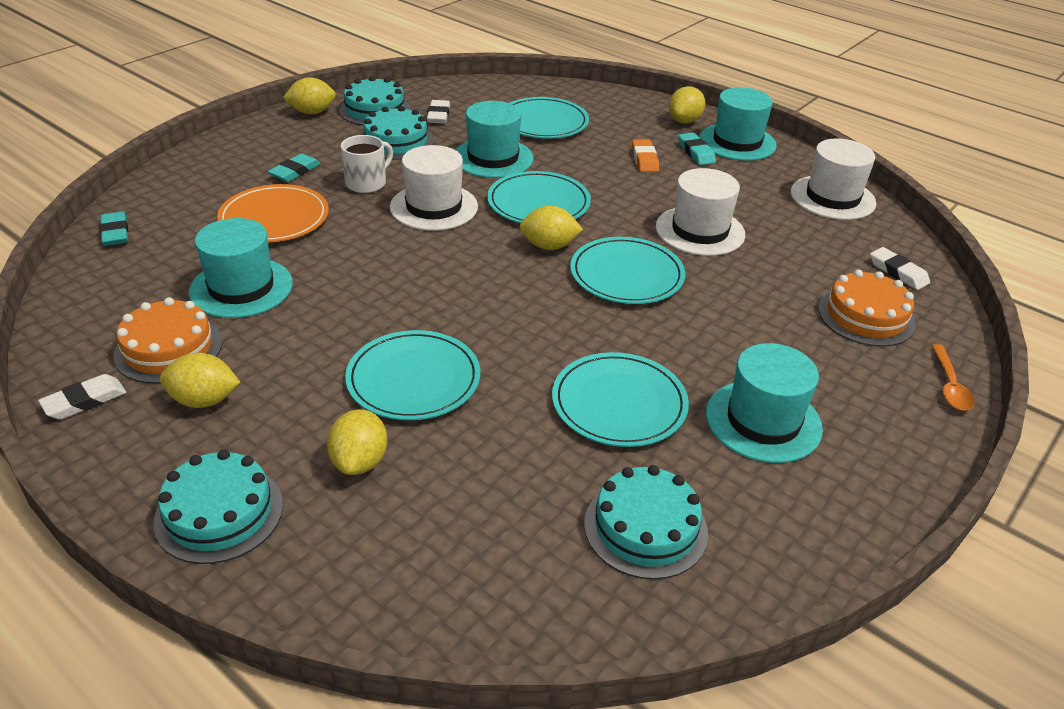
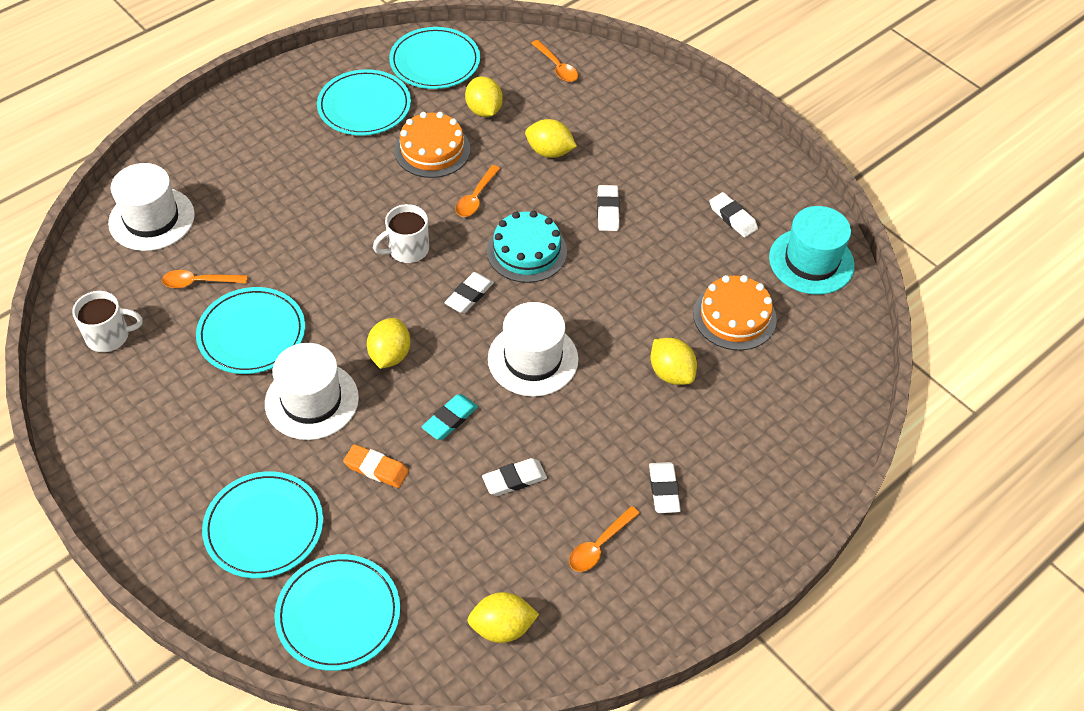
orange plate: 1 -> 0
orange spoon: 1 -> 4
turquoise cake: 4 -> 1
turquoise eraser: 3 -> 1
turquoise hat: 4 -> 1
white eraser: 3 -> 5
white mug: 1 -> 2

